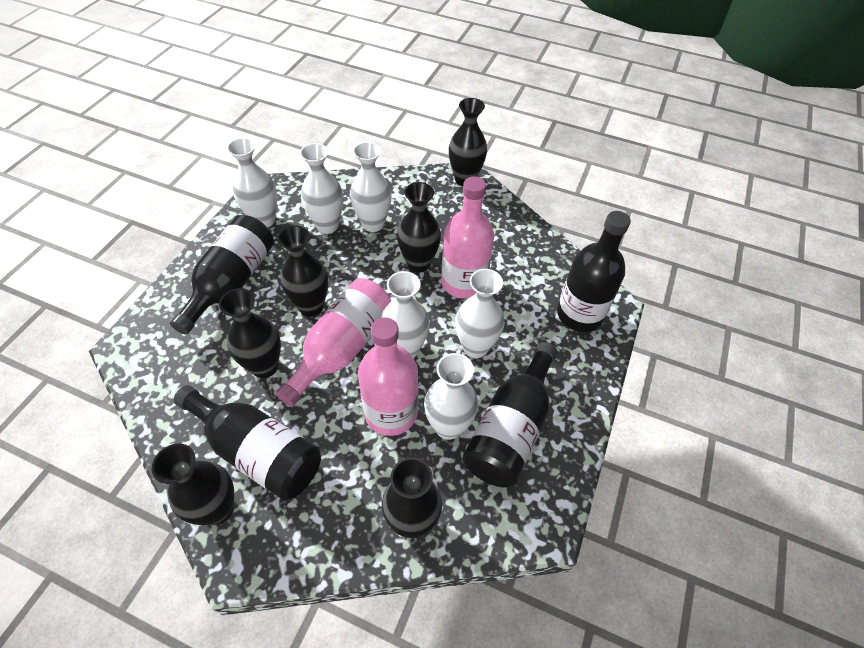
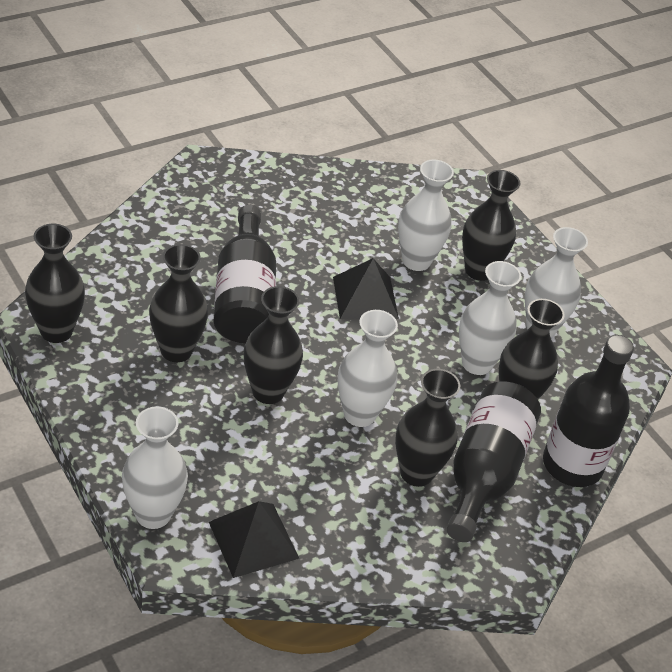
black bottle: 4 -> 3
black pyramid: 0 -> 2
pink bottle: 3 -> 0
white vase: 6 -> 5

